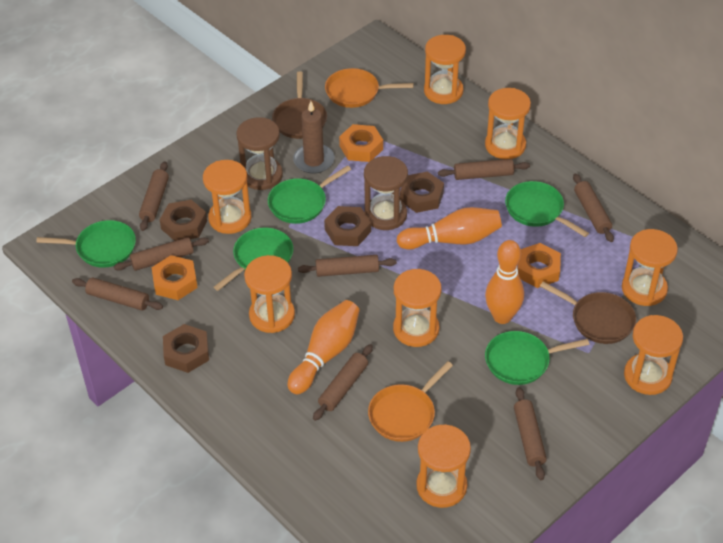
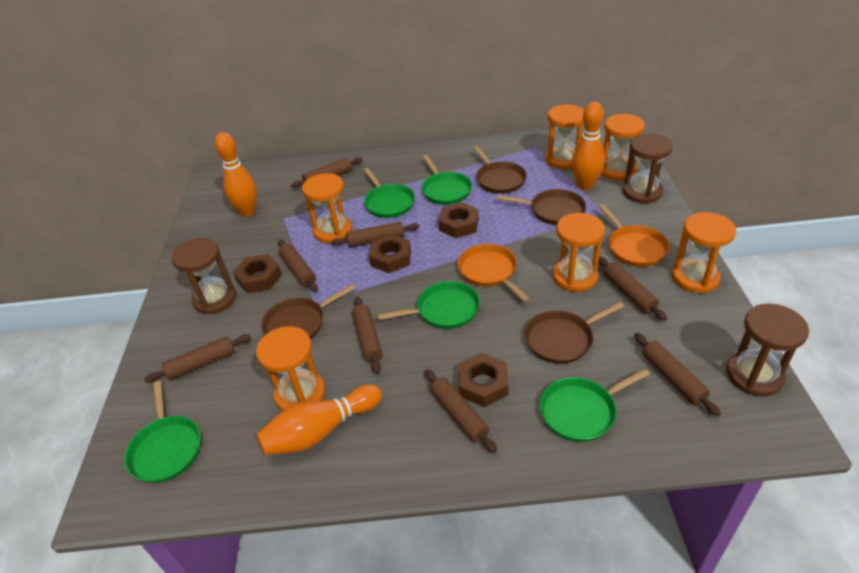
brown candle: 1 -> 0
brown hourglass: 2 -> 3
brown pan: 2 -> 4
orange hourglass: 8 -> 6
orange nut: 3 -> 0

